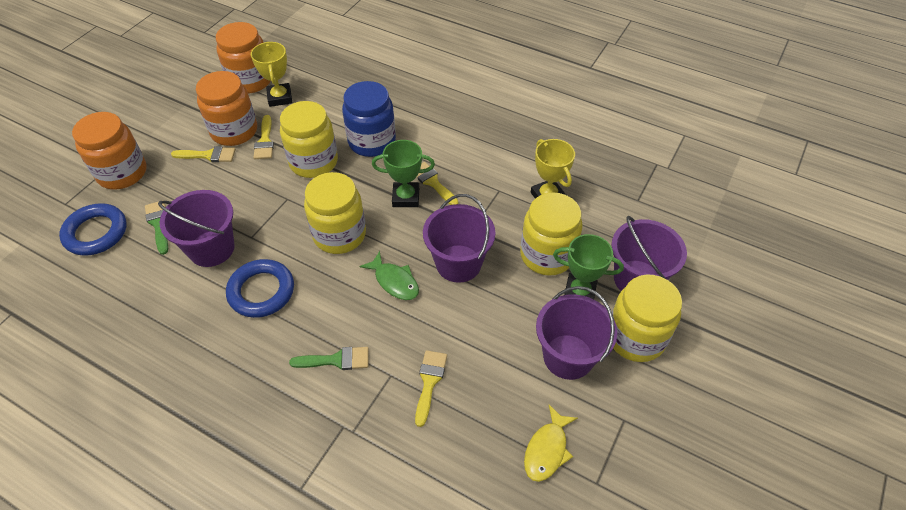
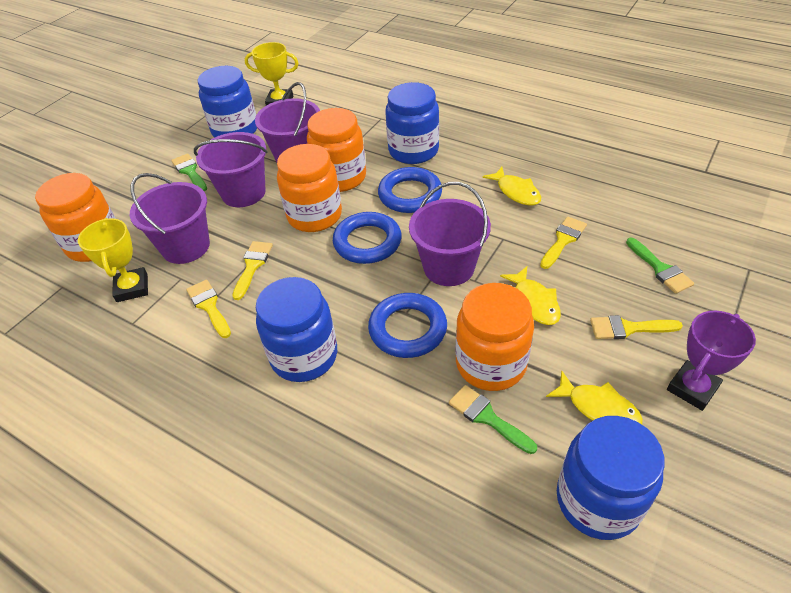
blue jar: 1 -> 4
blue ring: 2 -> 3
green brush: 2 -> 3
green fish: 1 -> 0
green trophy: 2 -> 0
orange jar: 3 -> 4
purple trophy: 0 -> 1
yellow fish: 1 -> 3
yellow jar: 4 -> 0

